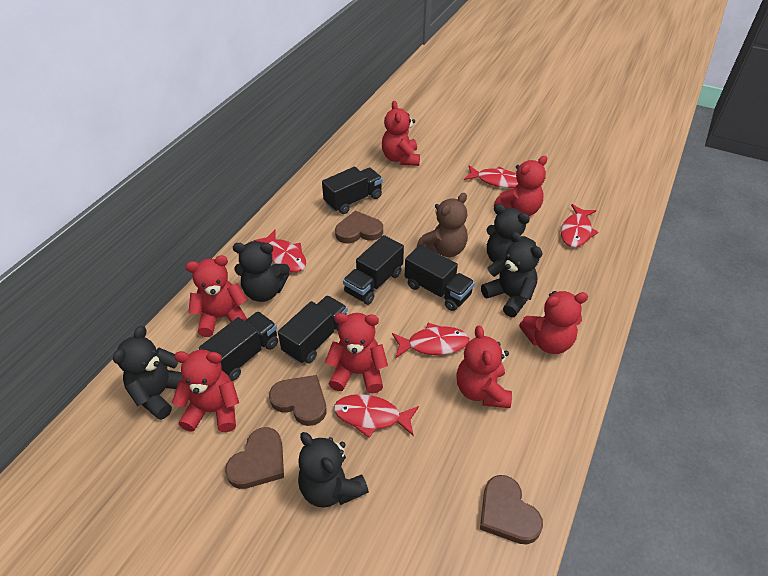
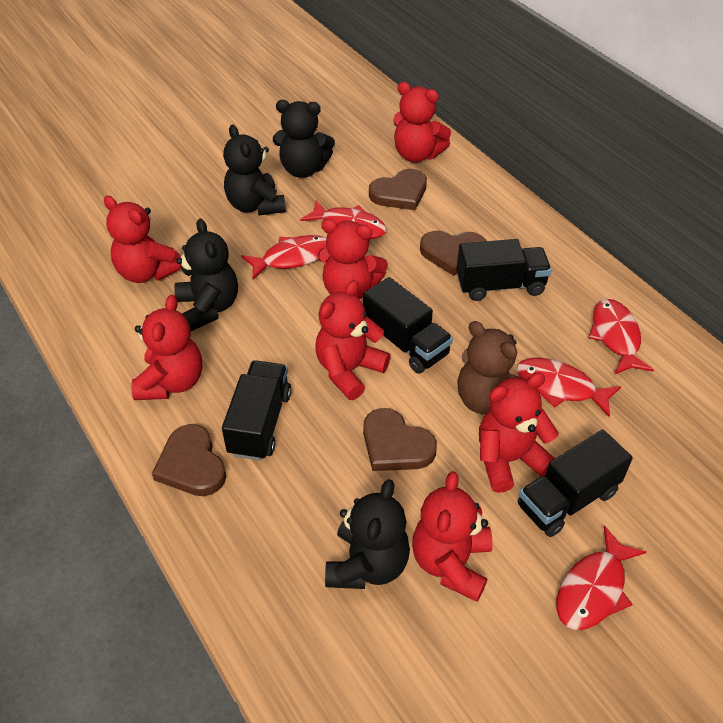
black teddy bear: 5 -> 4
black truck: 5 -> 4

